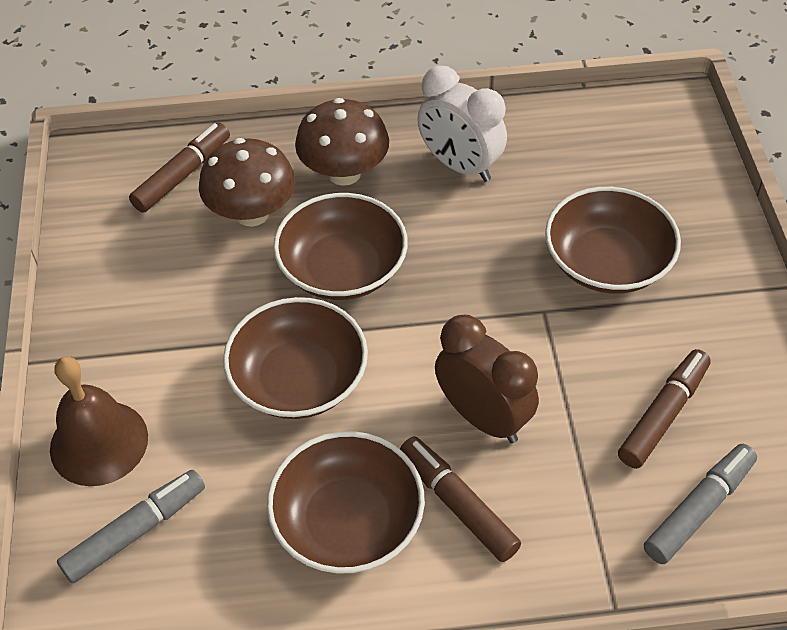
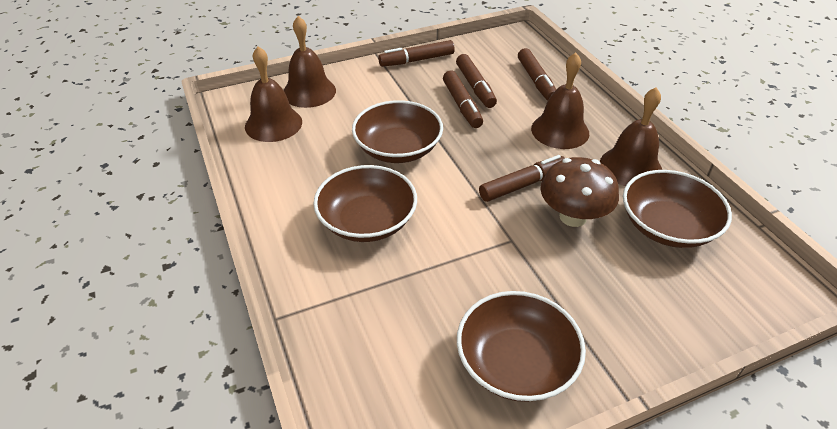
brown bell: 1 -> 4
brown clock: 1 -> 0
brown marker: 3 -> 5
brown mushroom: 2 -> 1
grey marker: 2 -> 0
white clock: 1 -> 0

